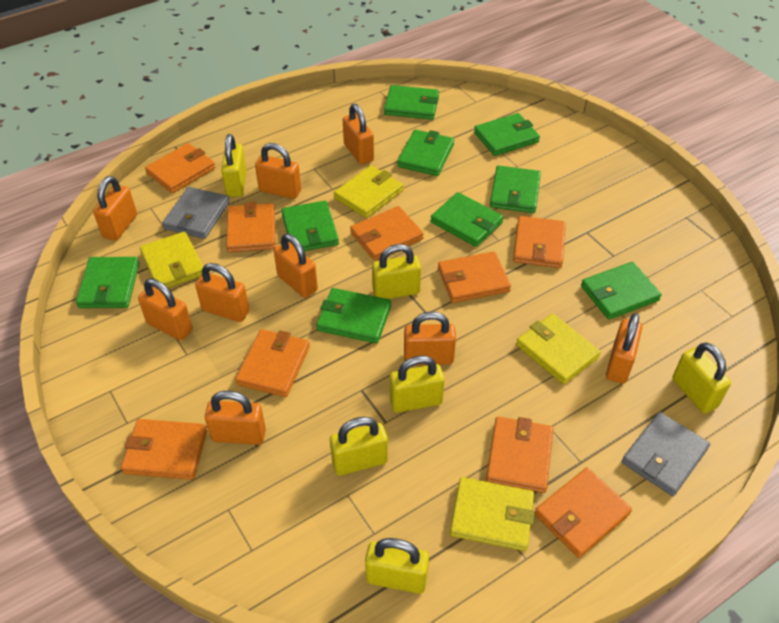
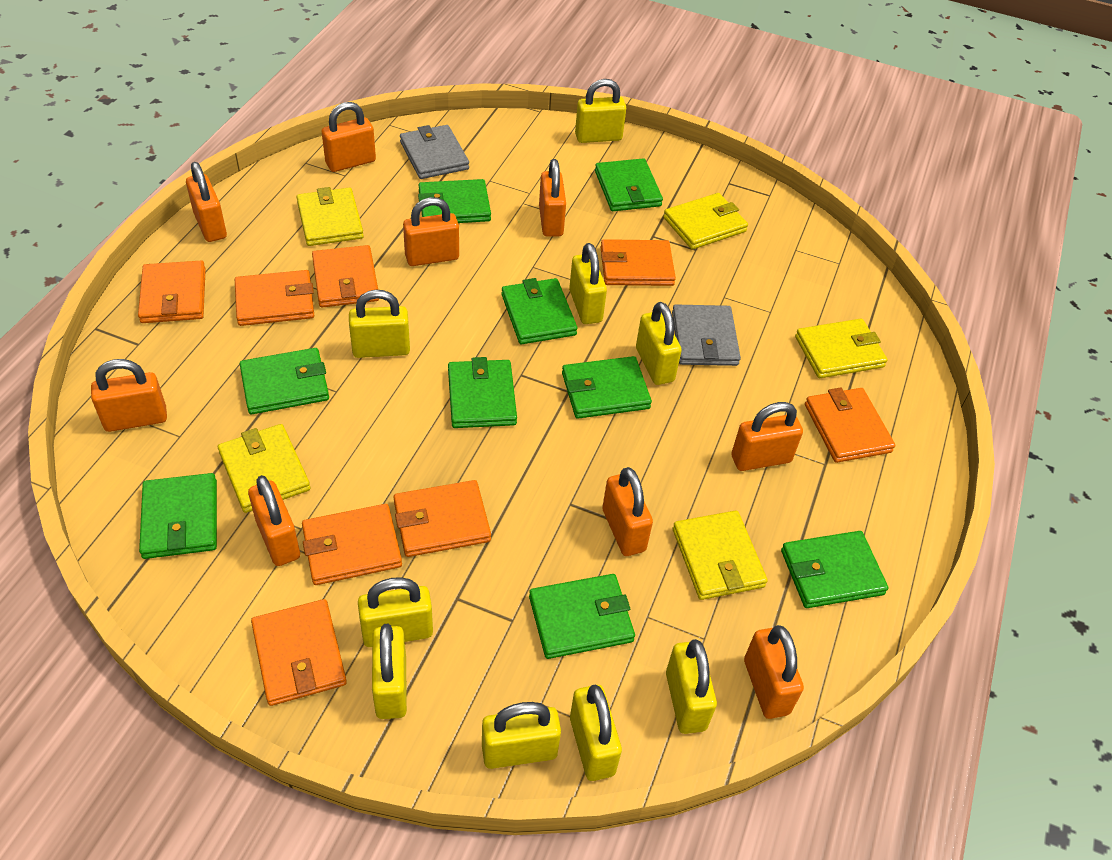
orange wallet: 9 -> 8
yellow padlock: 6 -> 9
yellow wallet: 4 -> 5

